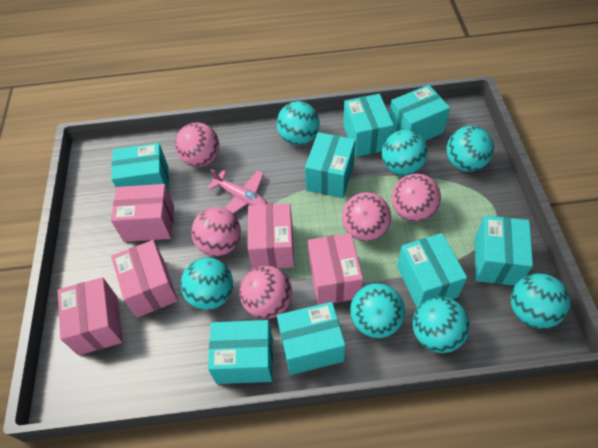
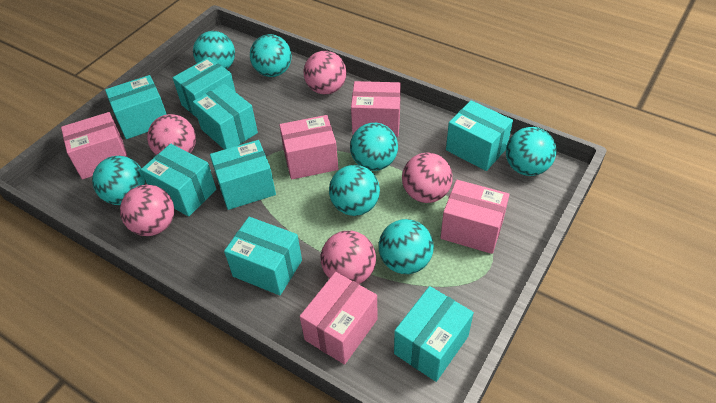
pink plane: 1 -> 0

